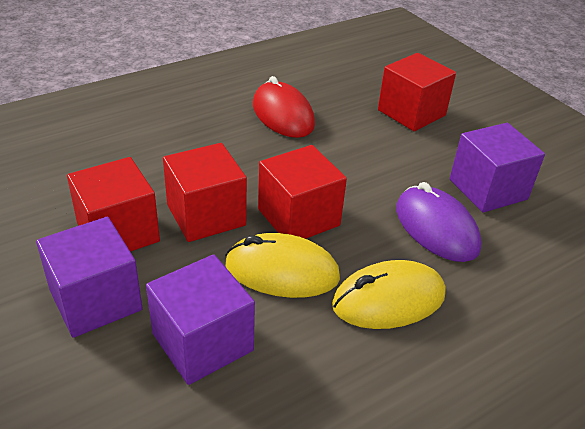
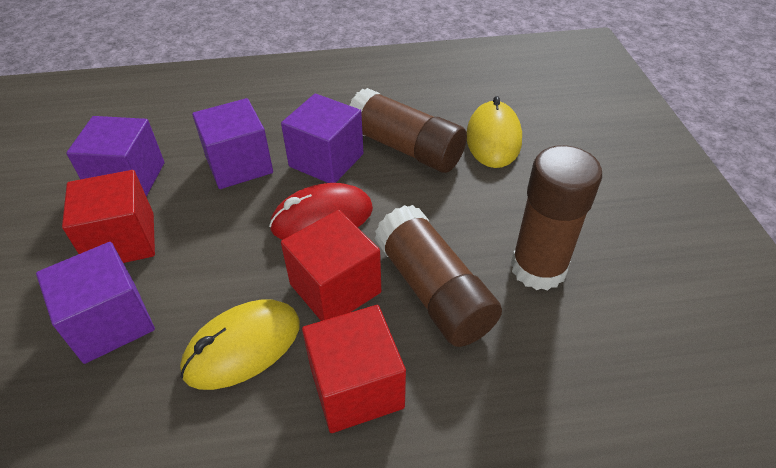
brown glue stick: 0 -> 3
purple cube: 3 -> 4
purple mouse: 1 -> 0
red cube: 4 -> 3

